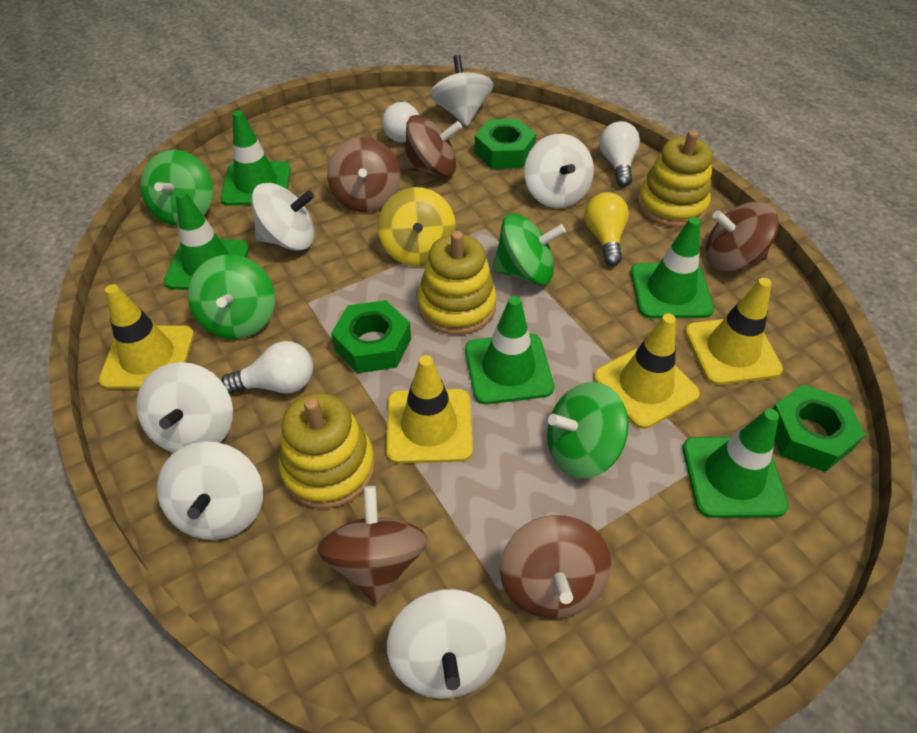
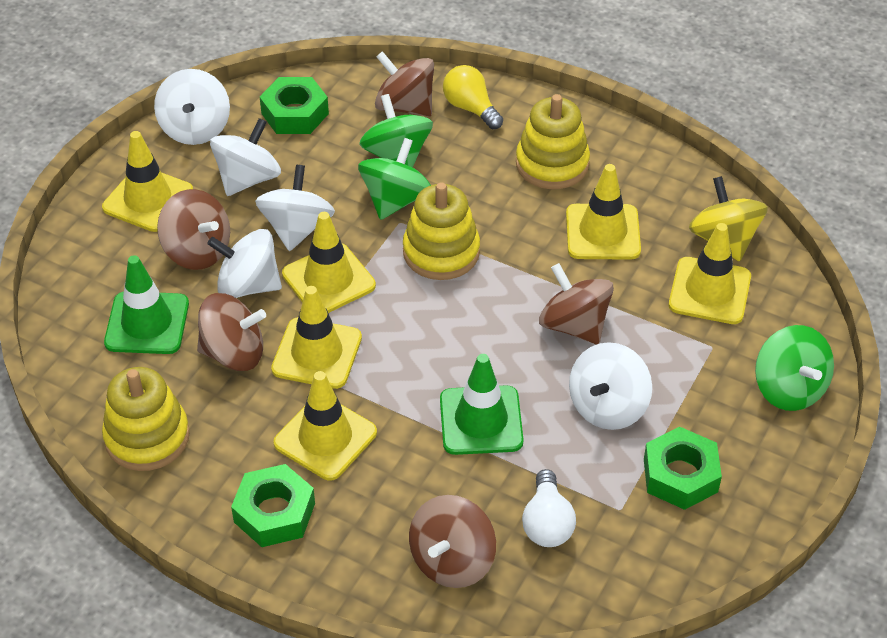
green spinning top: 4 -> 3
green traffic cone: 5 -> 2
white light bulb: 3 -> 1
white spinning top: 6 -> 5
yellow traffic cone: 4 -> 6

